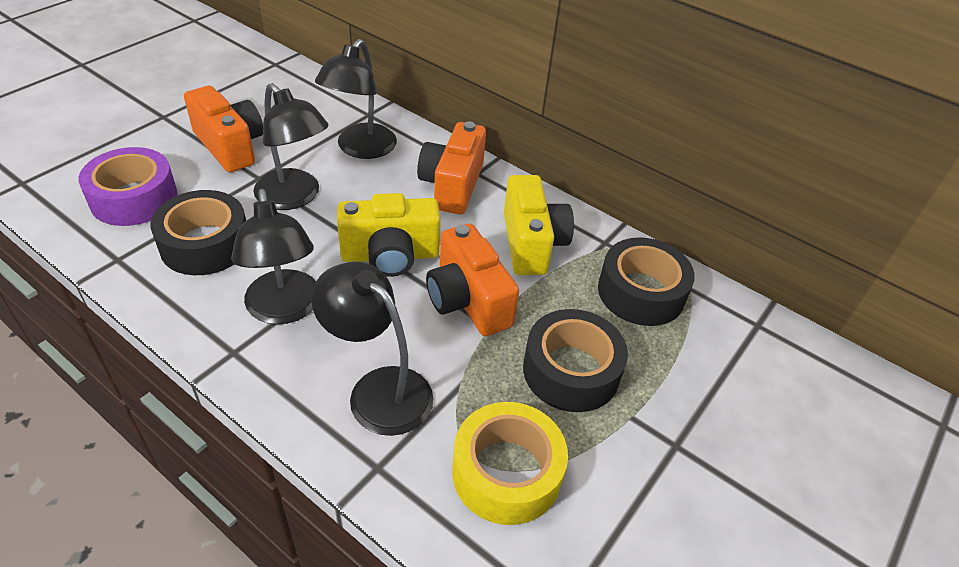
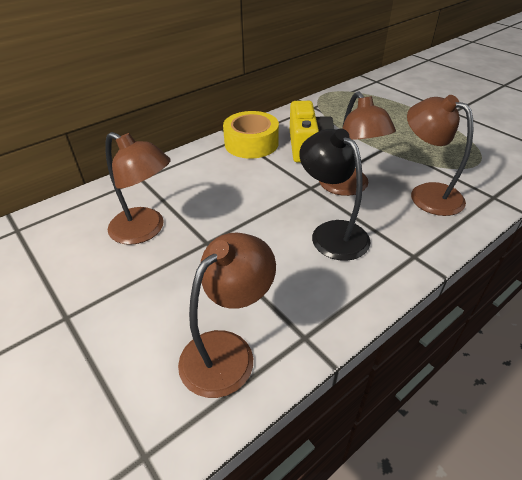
black lamp: 4 -> 1
black tape: 3 -> 0
brown lamp: 0 -> 4
orange camera: 3 -> 0
purple tape: 1 -> 0
yellow camera: 2 -> 1

